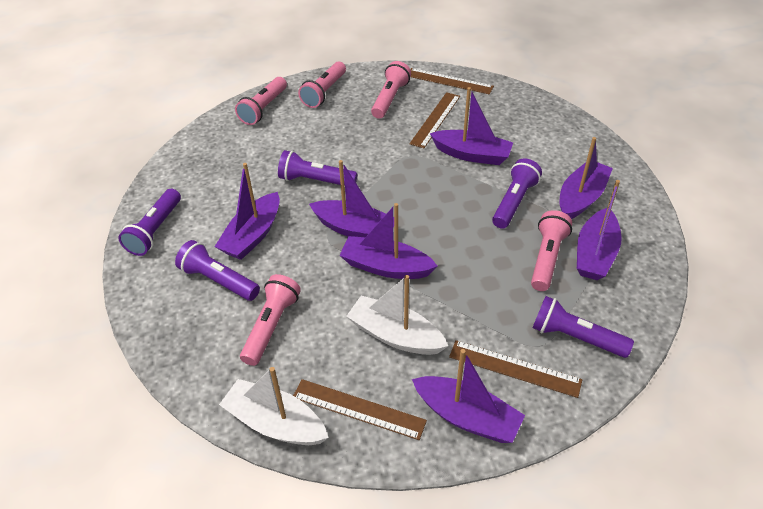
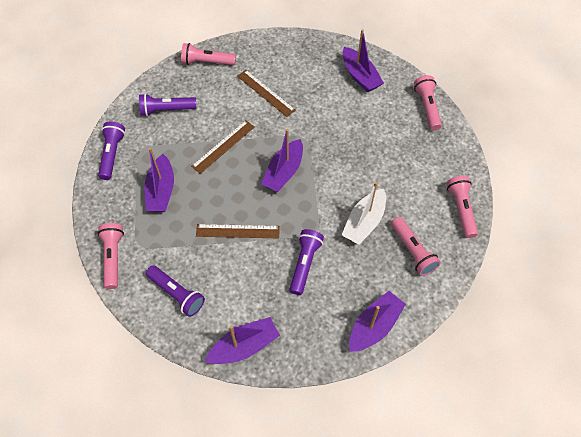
brown ruler: 4 -> 3
purple boat: 7 -> 5
purple flashlight: 5 -> 4
white boat: 2 -> 1

